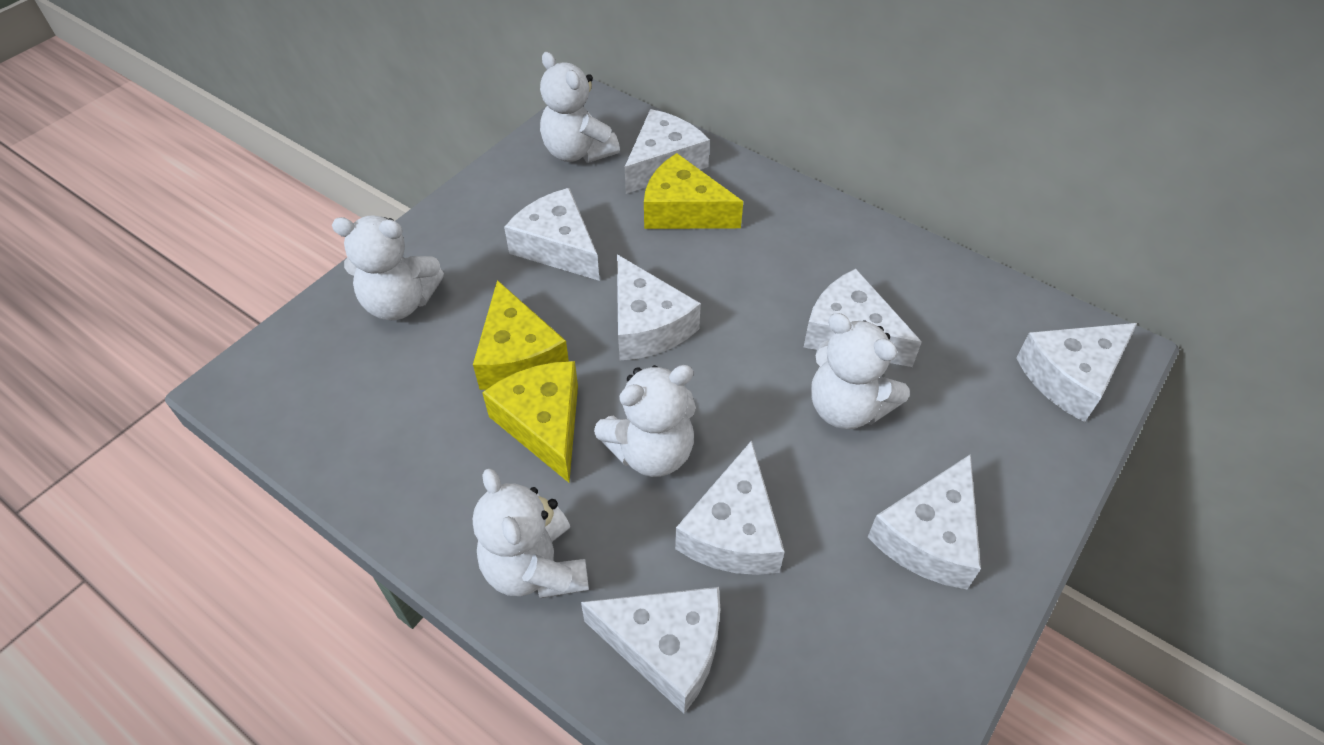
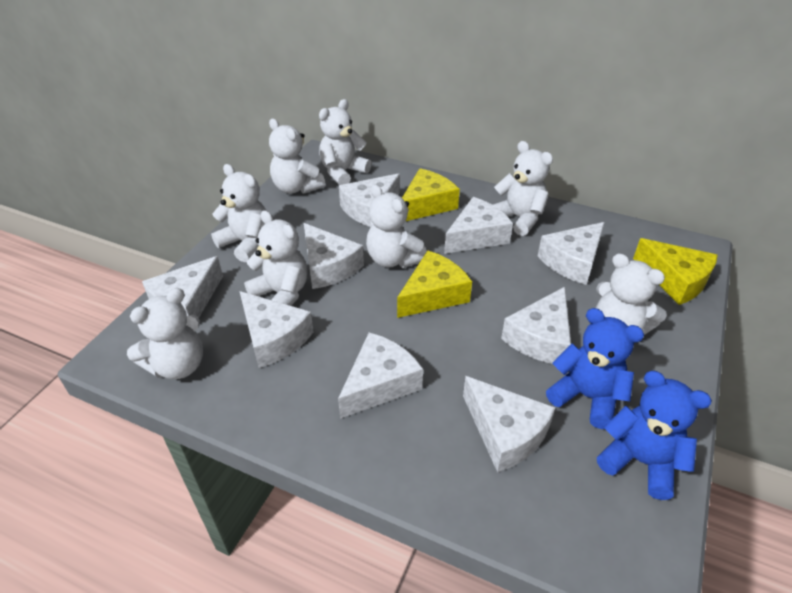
blue teddy bear: 0 -> 2
white cheese: 8 -> 9
white teddy bear: 5 -> 8

